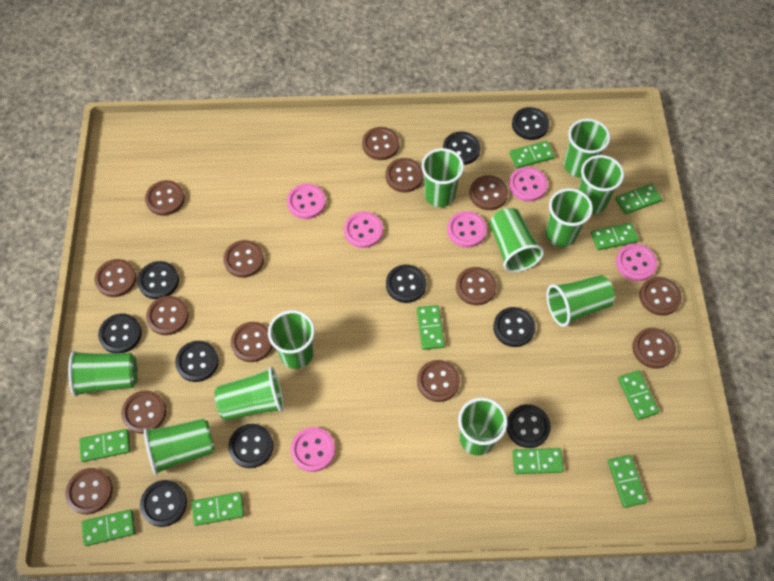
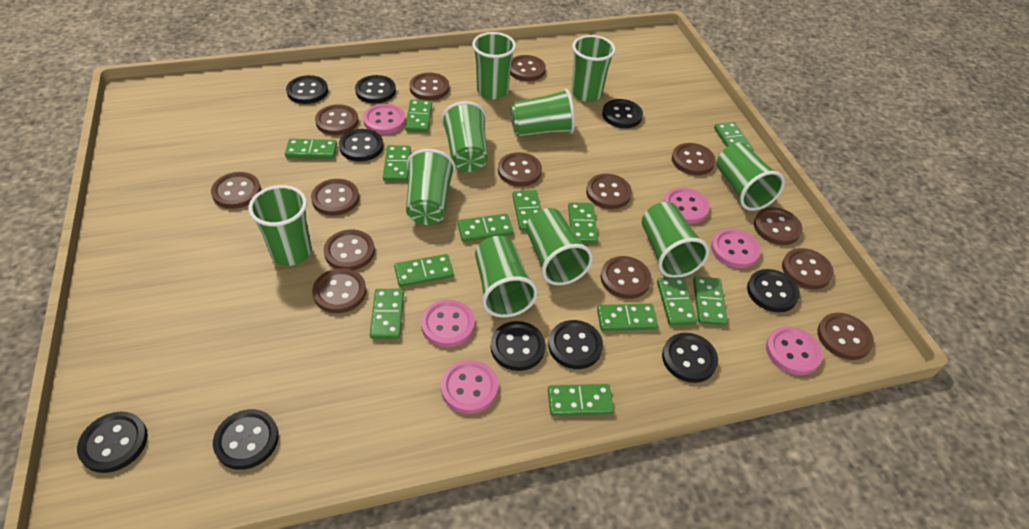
green cup: 11 -> 10
green domino: 10 -> 13

